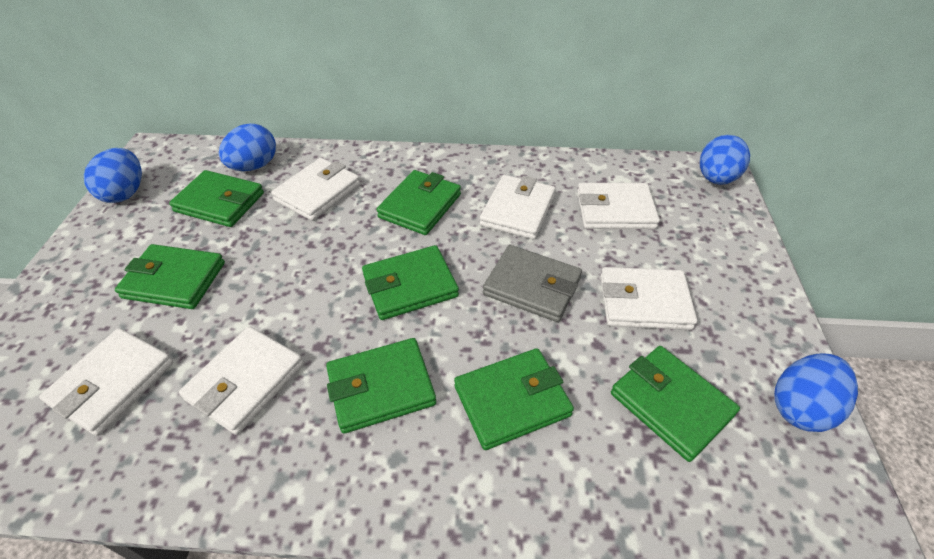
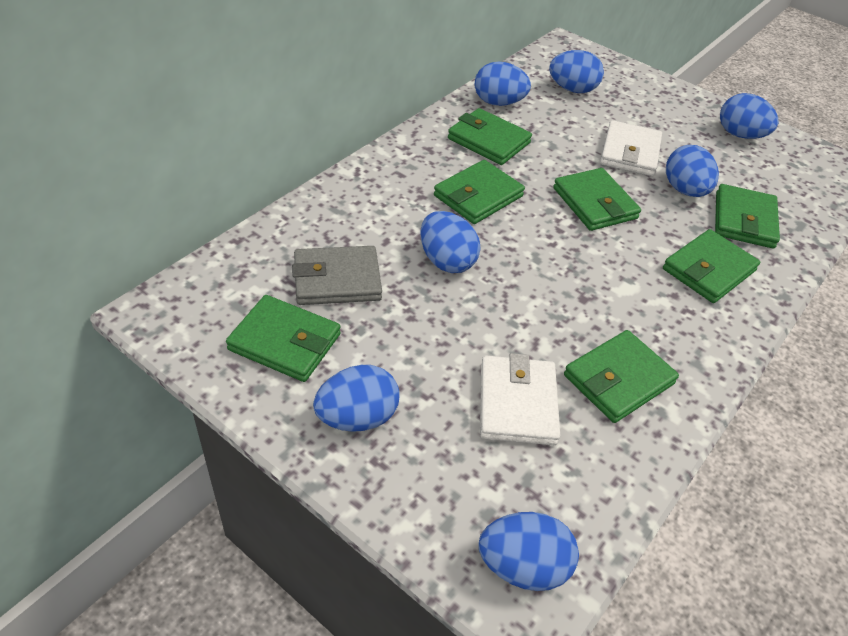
blue egg: 4 -> 7
white wallet: 6 -> 2

